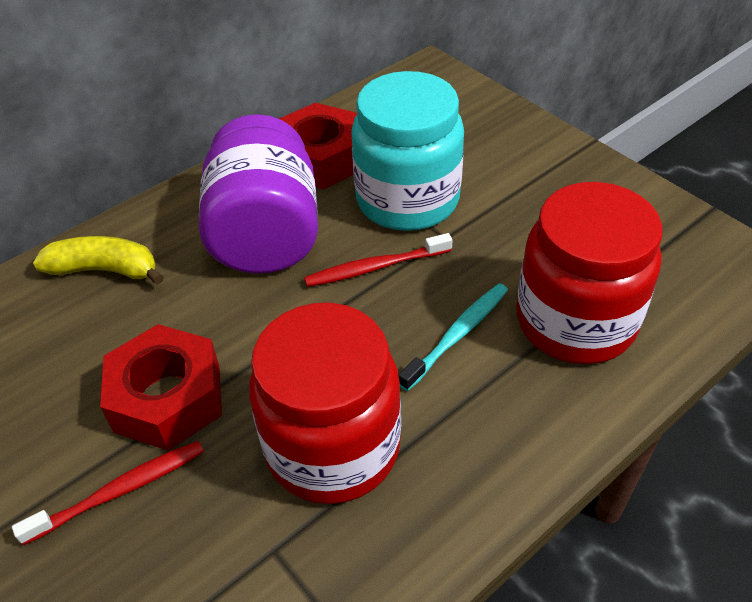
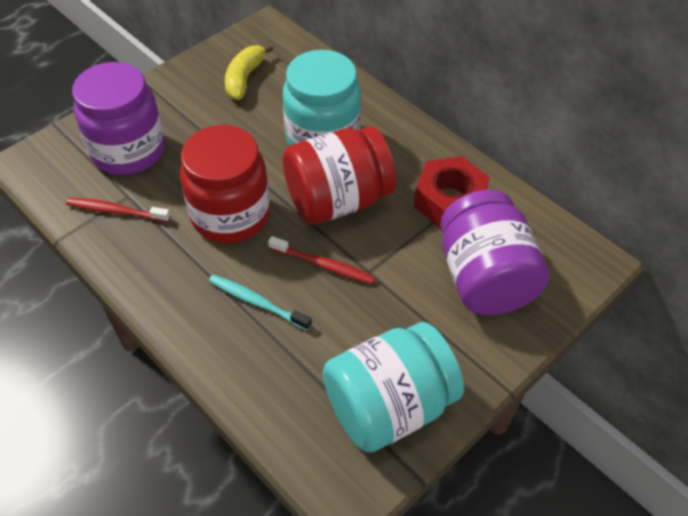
purple jar: 1 -> 2
red nut: 2 -> 1
turquoise jar: 1 -> 2

